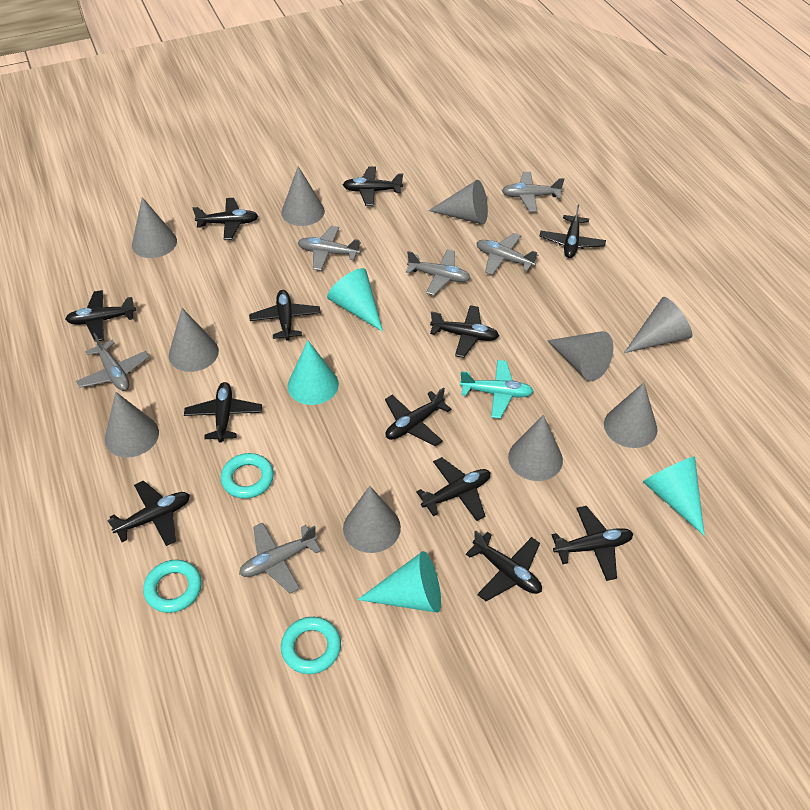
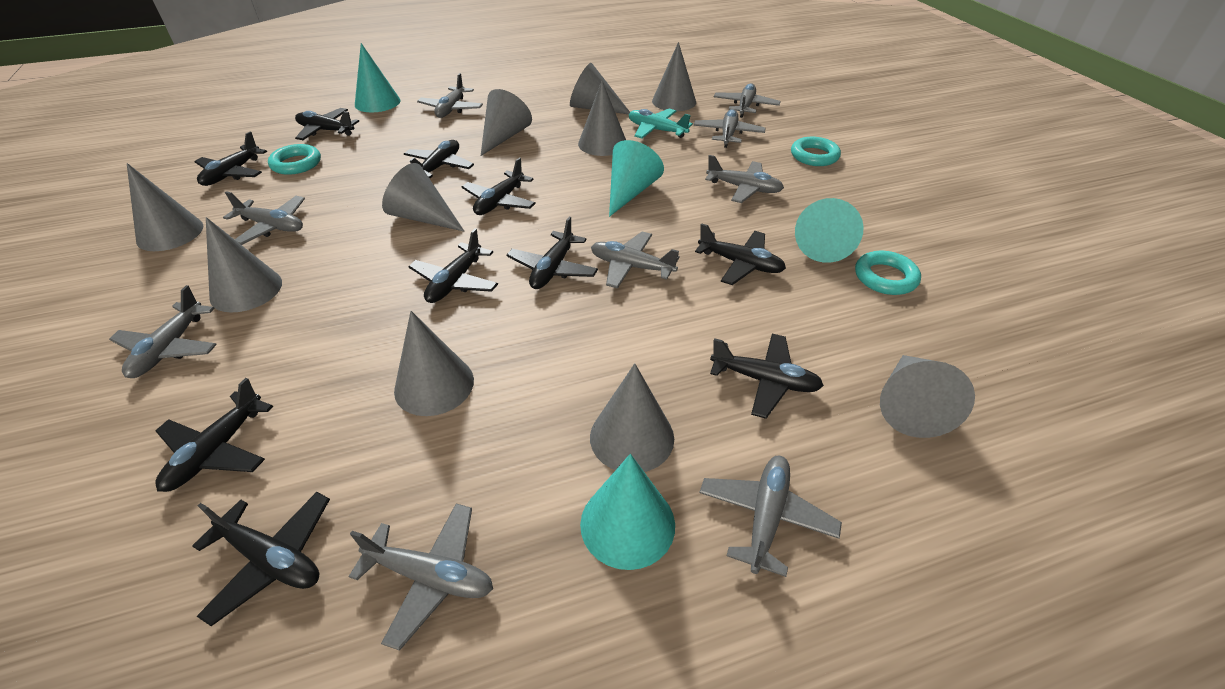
black plane: 12 -> 10
grey plane: 6 -> 9

